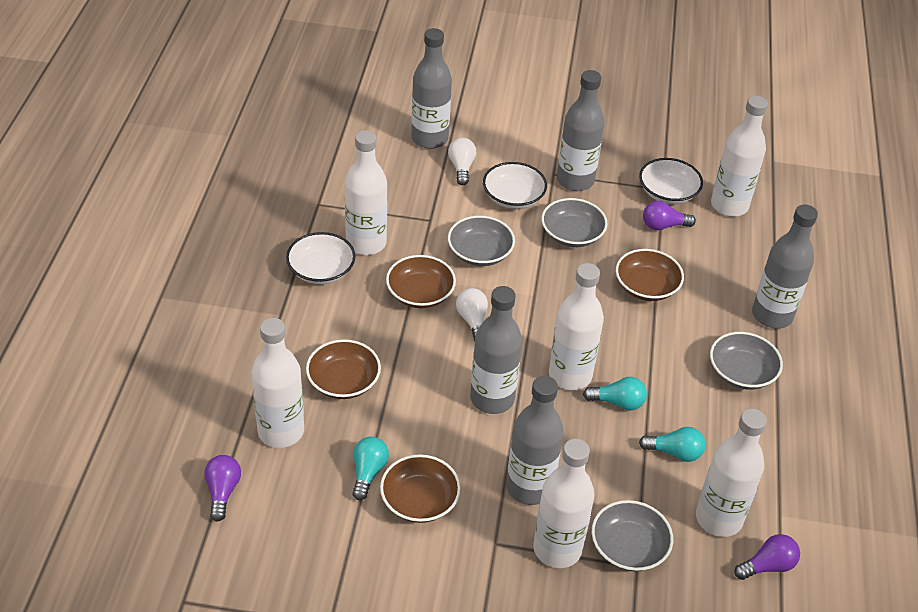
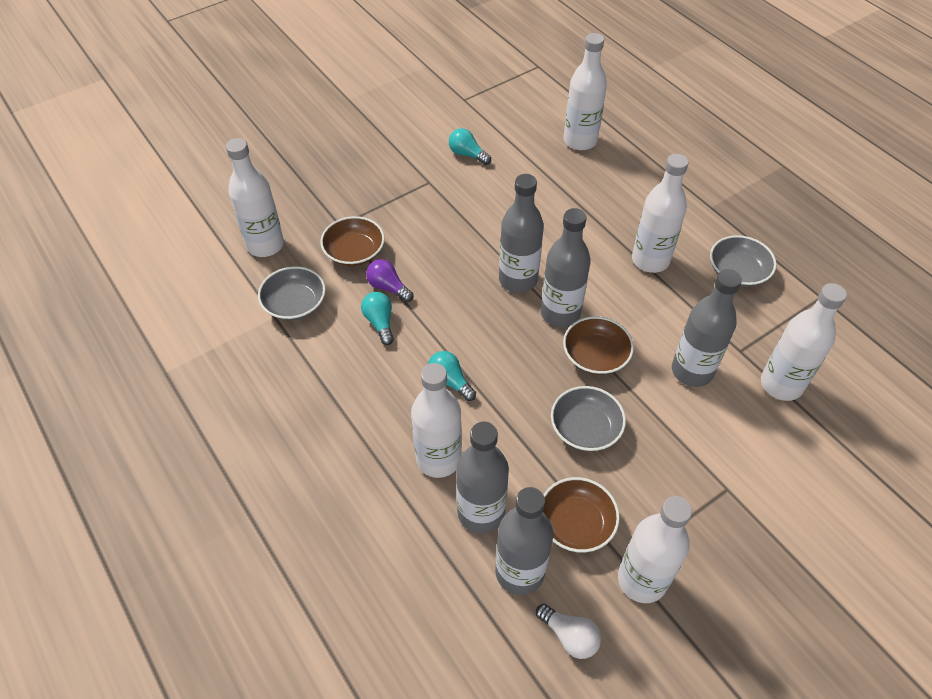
brown bowl: 4 -> 3
grey bowl: 4 -> 3
purple light bulb: 3 -> 1
white bowl: 3 -> 0
white light bulb: 2 -> 1

